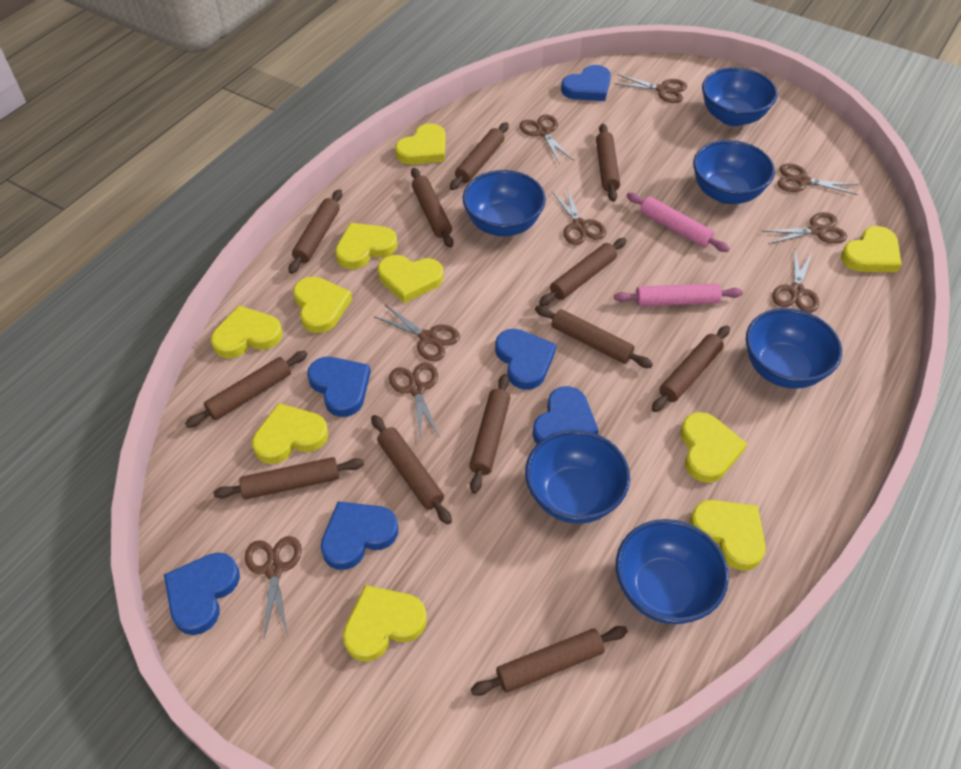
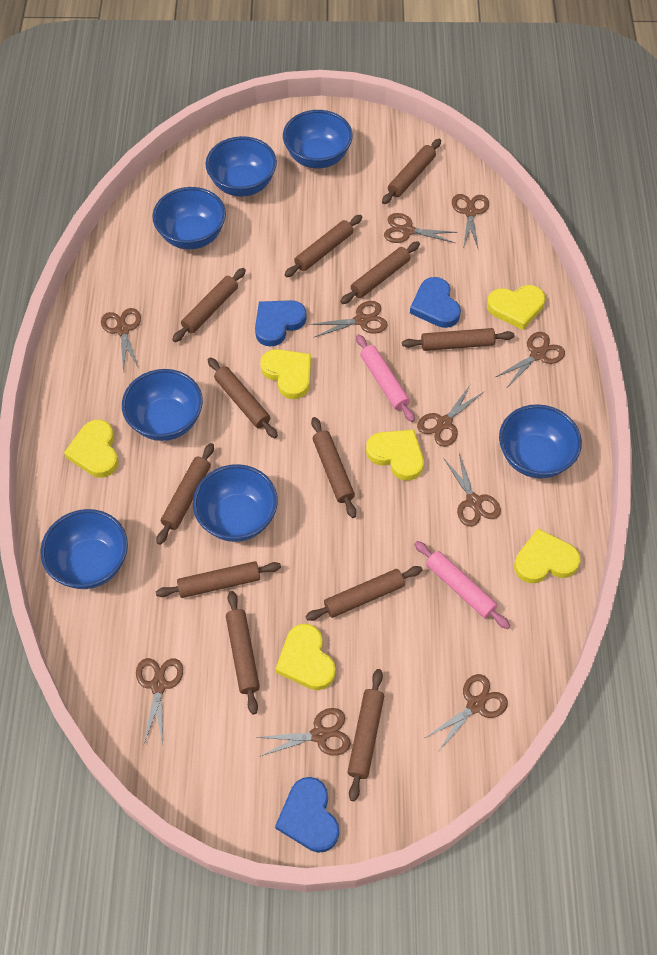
blue bowl: 6 -> 7
blue heart: 6 -> 3
brown scissors: 9 -> 10
yellow heart: 10 -> 6

